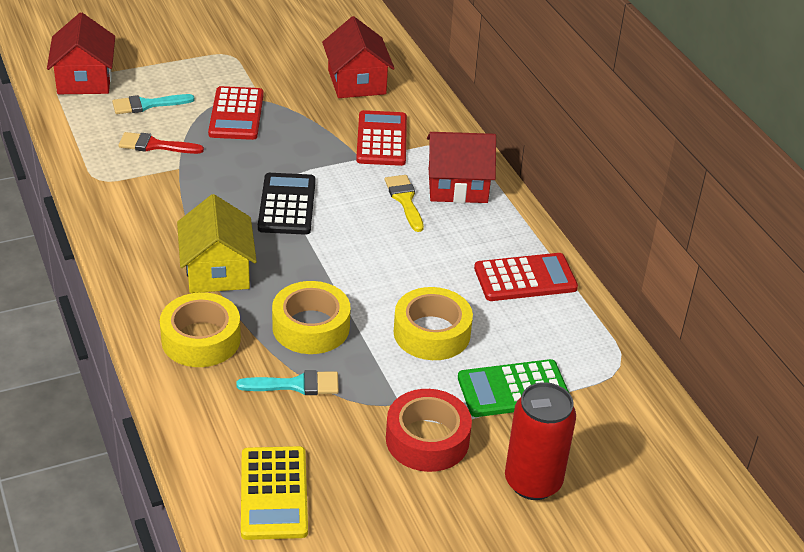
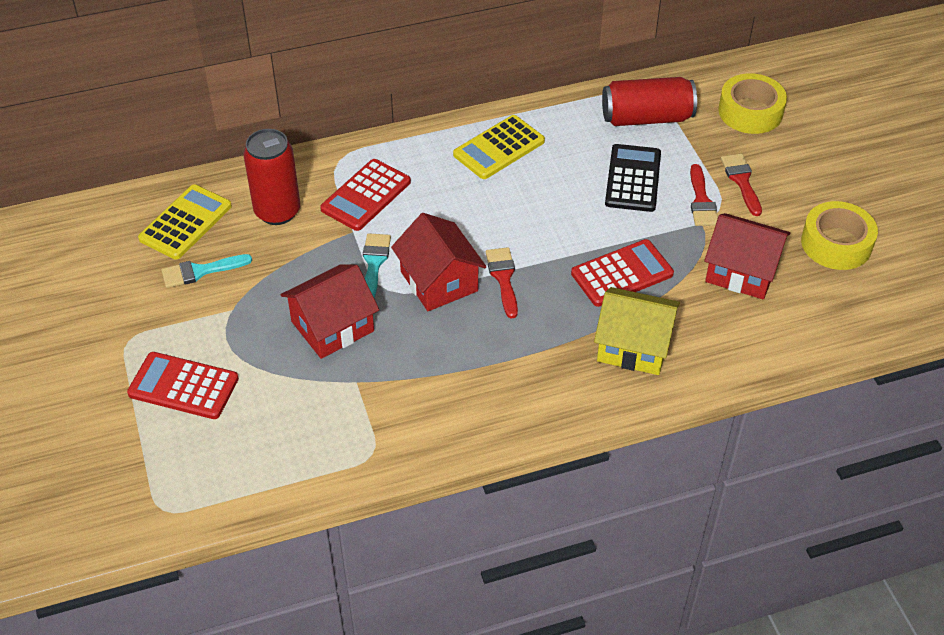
green calculator: 1 -> 0
red brush: 1 -> 3
red can: 1 -> 2
red tape: 1 -> 0
yellow brush: 1 -> 0
yellow calculator: 1 -> 2
yellow tape: 3 -> 2

